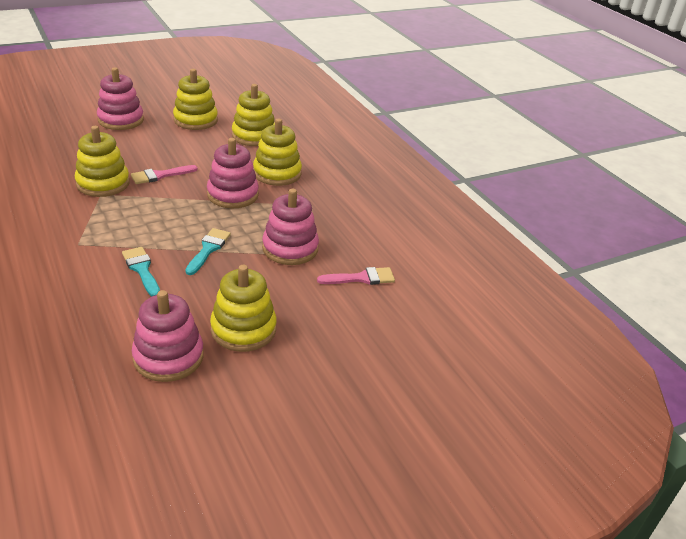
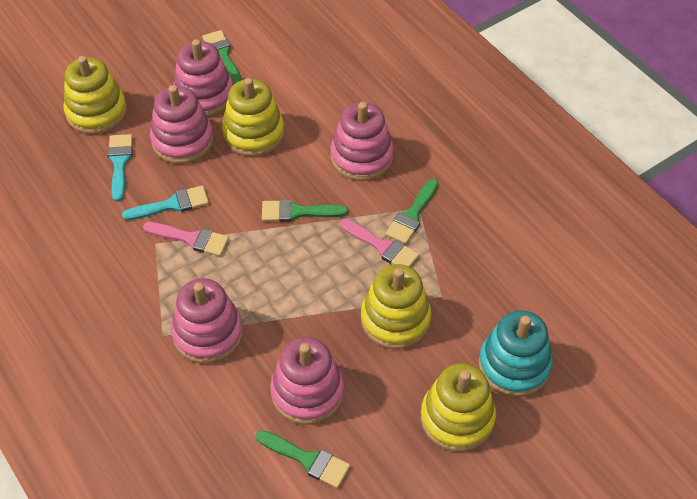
green brush: 0 -> 4
pink stacking toy: 4 -> 5
turquoise stacking toy: 0 -> 1
yellow stacking toy: 5 -> 4

